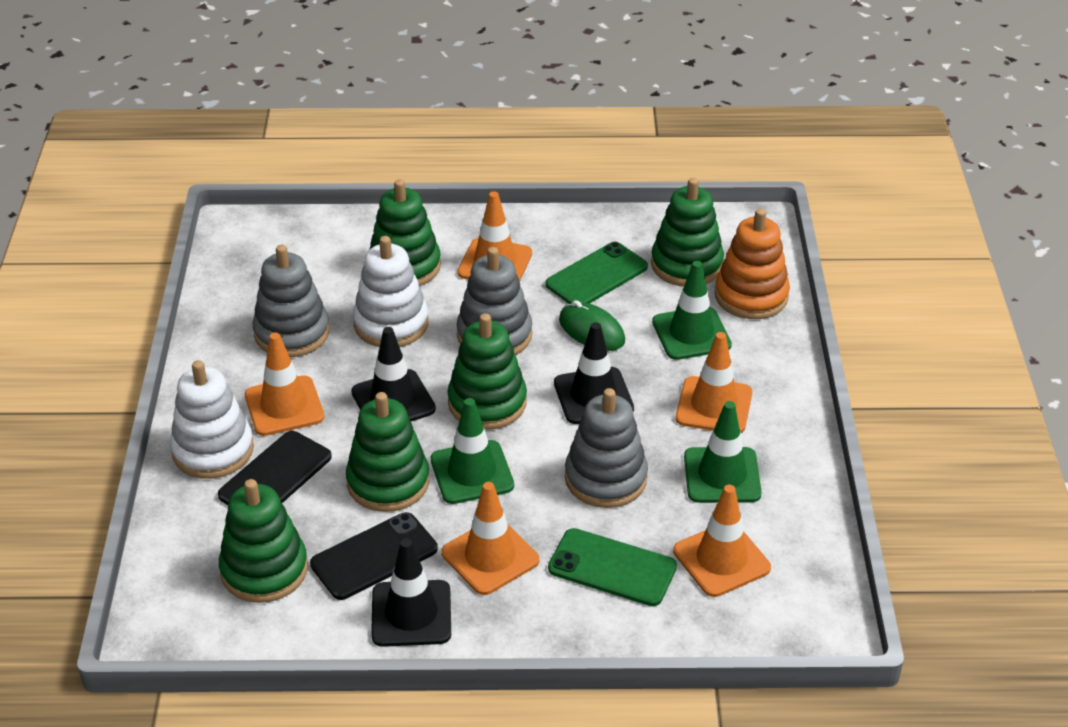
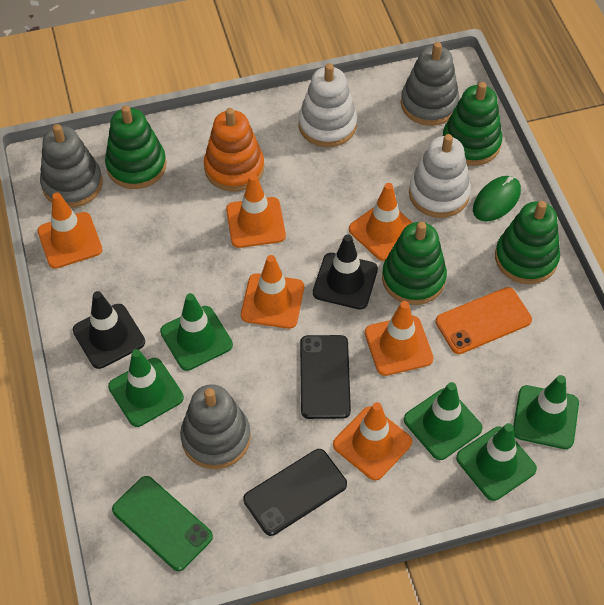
black traffic cone: 3 -> 2
green phone: 2 -> 1
green stacking toy: 5 -> 4
green traffic cone: 3 -> 5
orange phone: 0 -> 1
orange traffic cone: 5 -> 6

